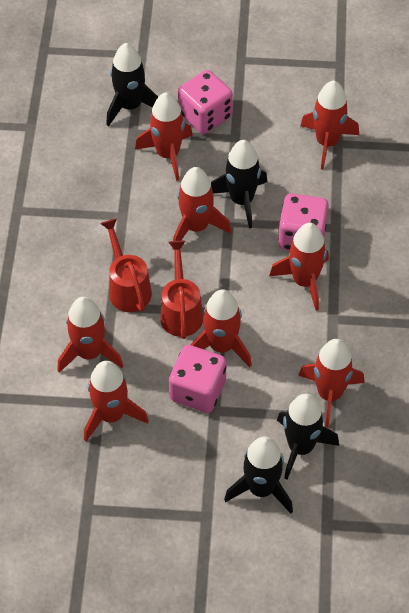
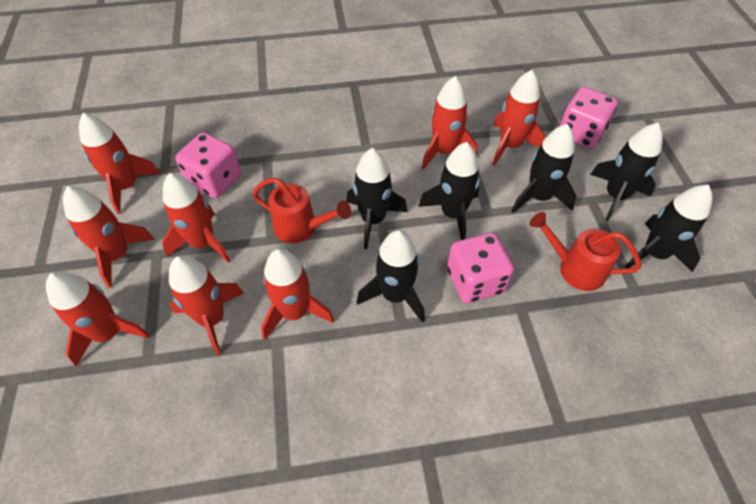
black rocket: 4 -> 6

